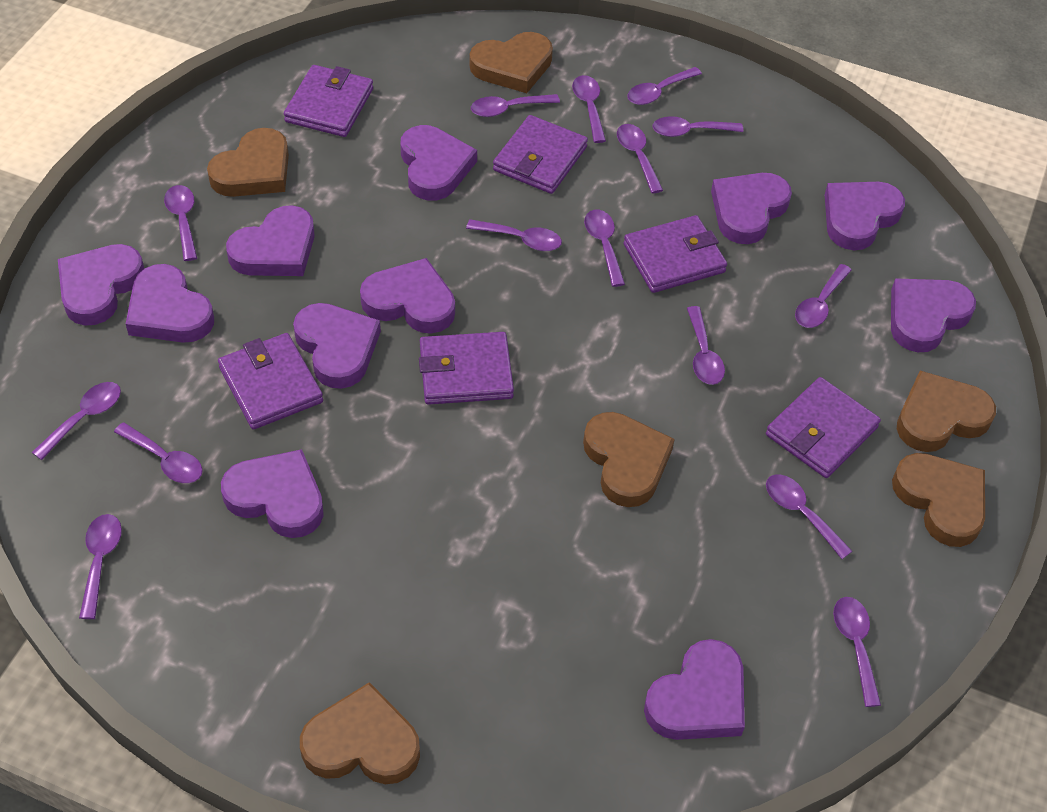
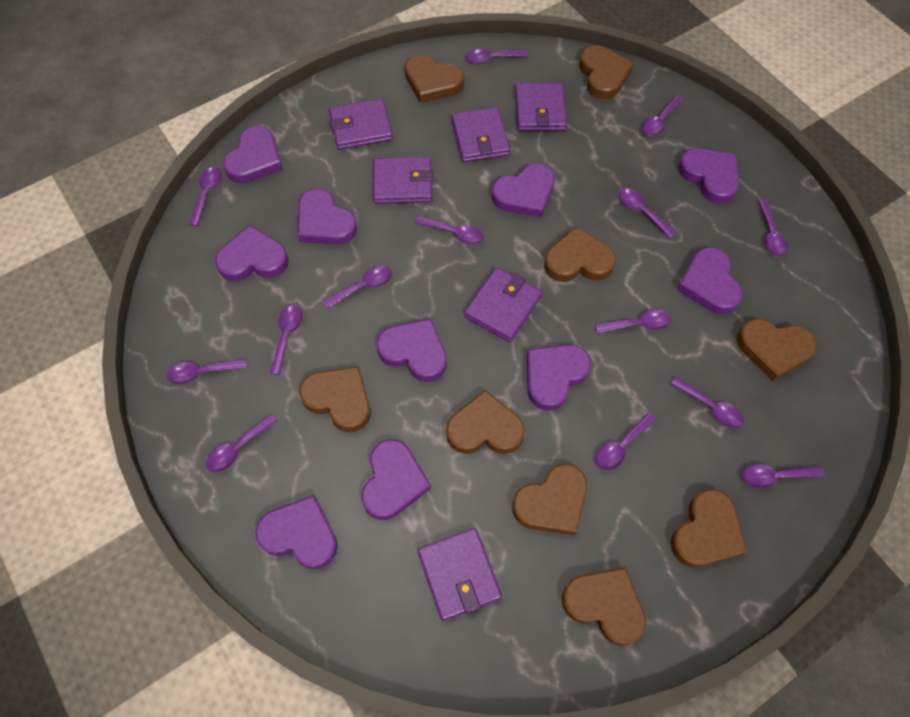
brown heart: 6 -> 9
purple heart: 11 -> 10
purple spoon: 15 -> 14

